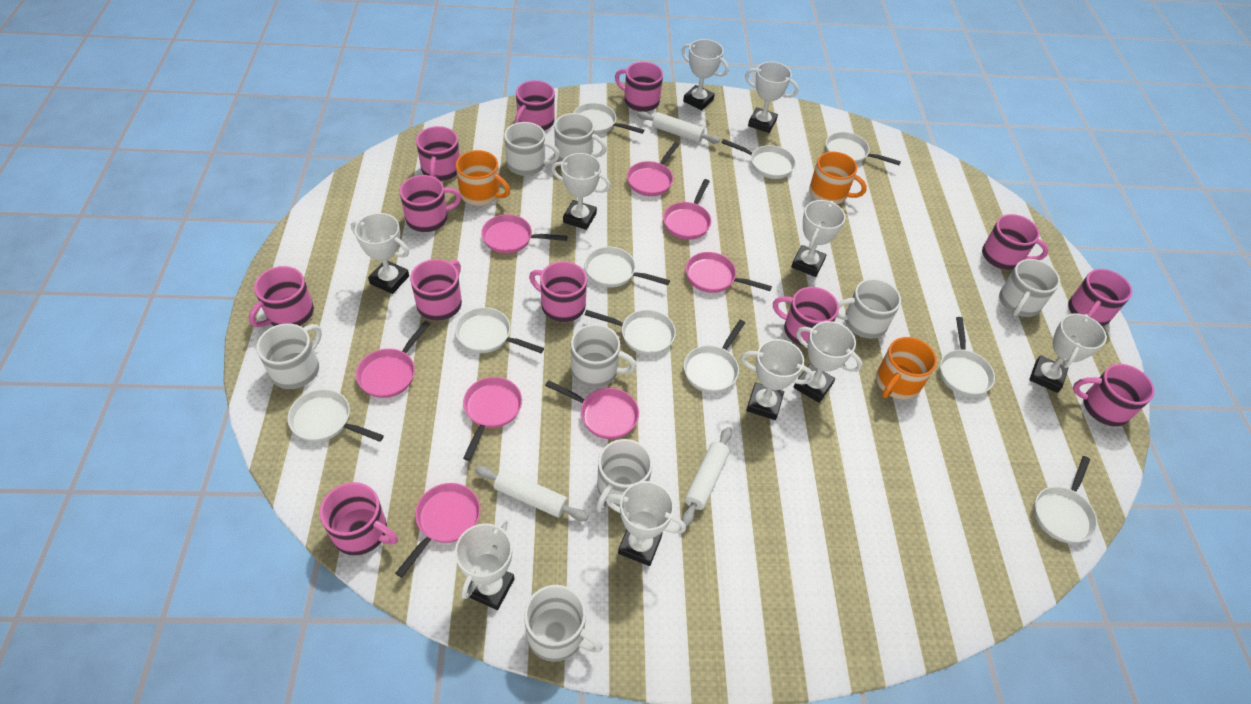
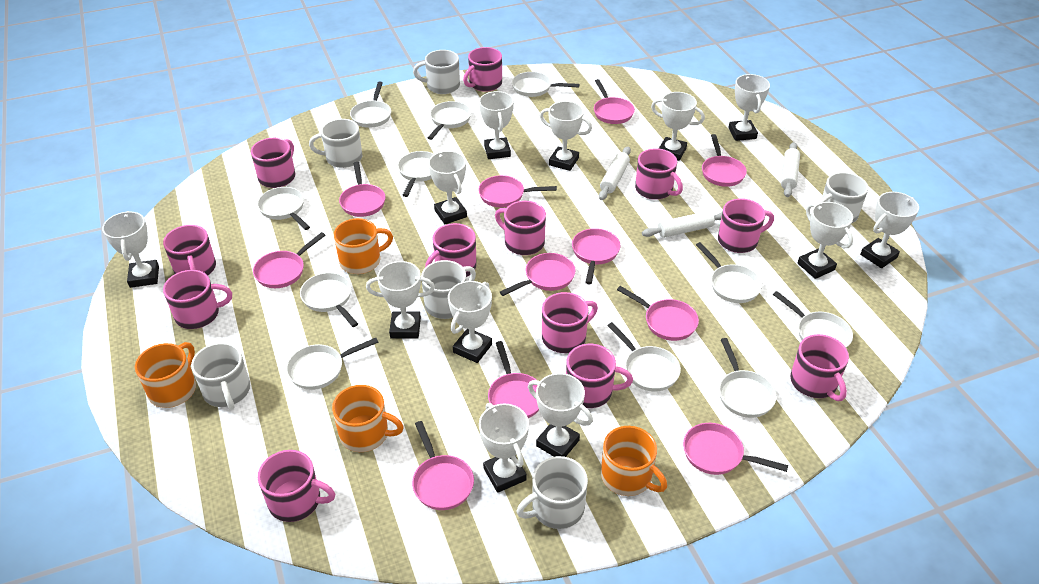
orange mug: 3 -> 4
pink pan: 8 -> 11
white mug: 8 -> 6
white pan: 10 -> 11
white trophy: 10 -> 12

